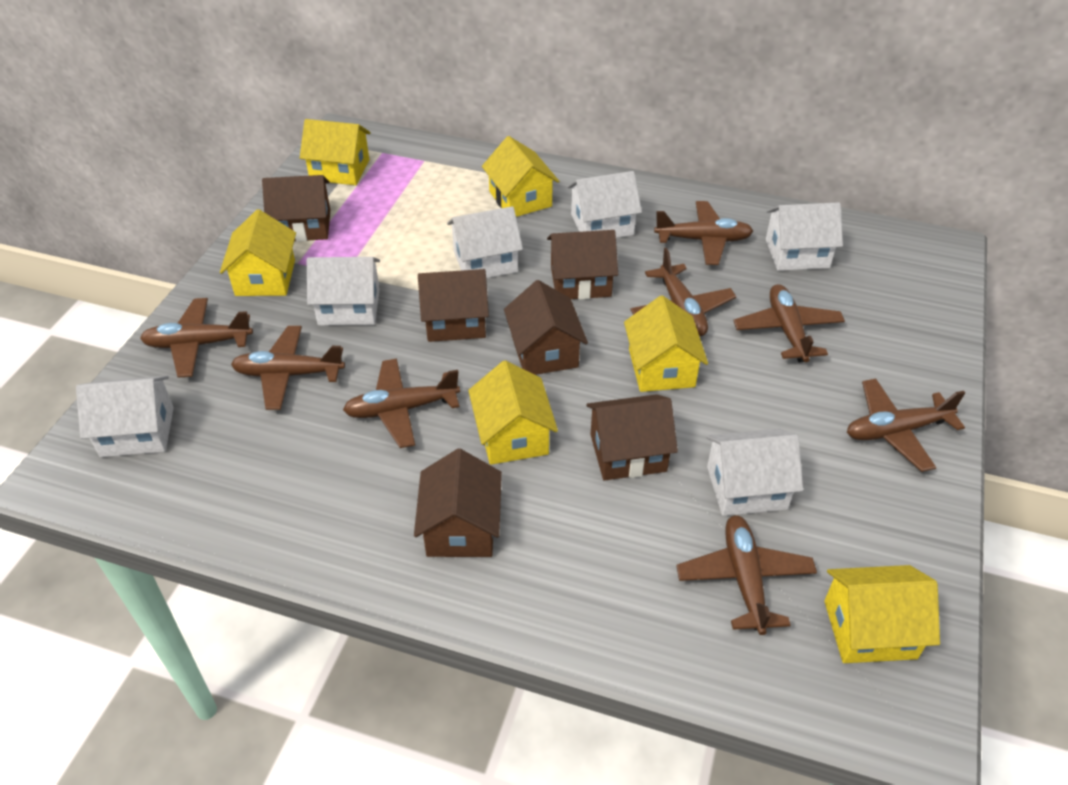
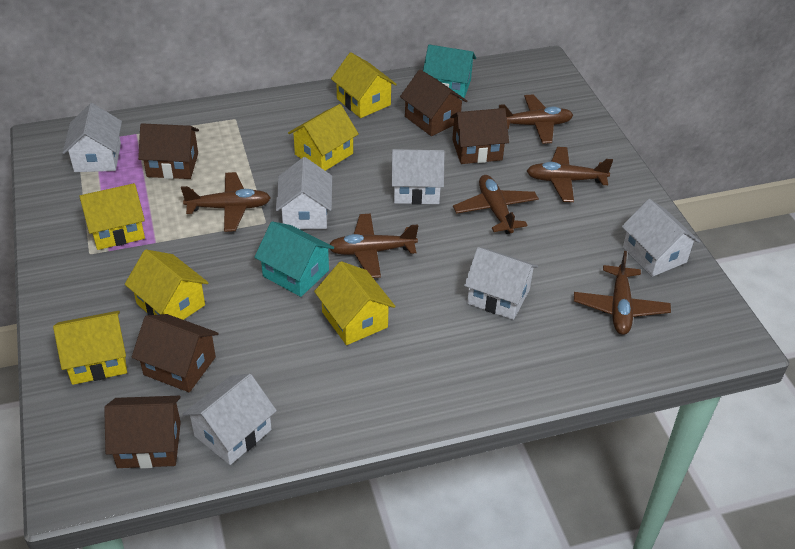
brown house: 6 -> 5
brown plane: 8 -> 6
turquoise house: 0 -> 2

